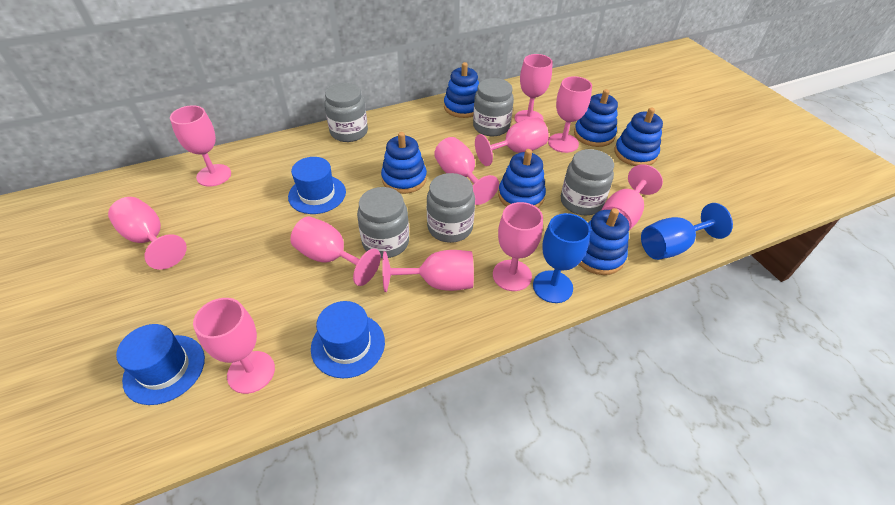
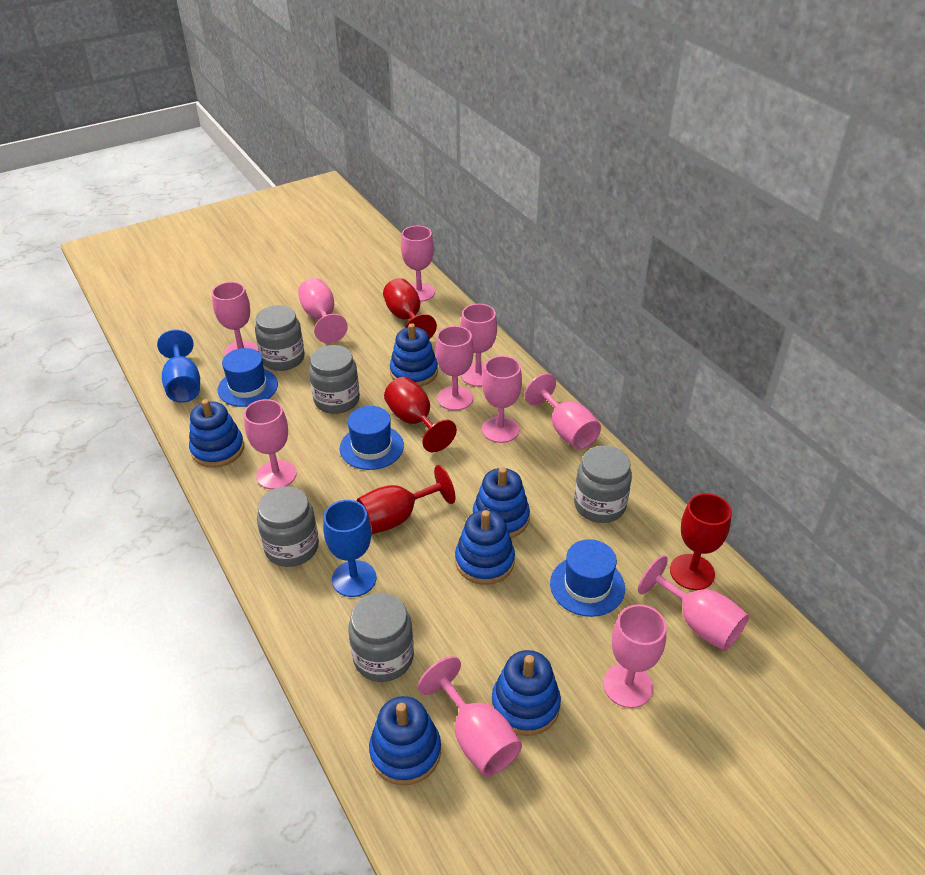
red goblet: 0 -> 4

